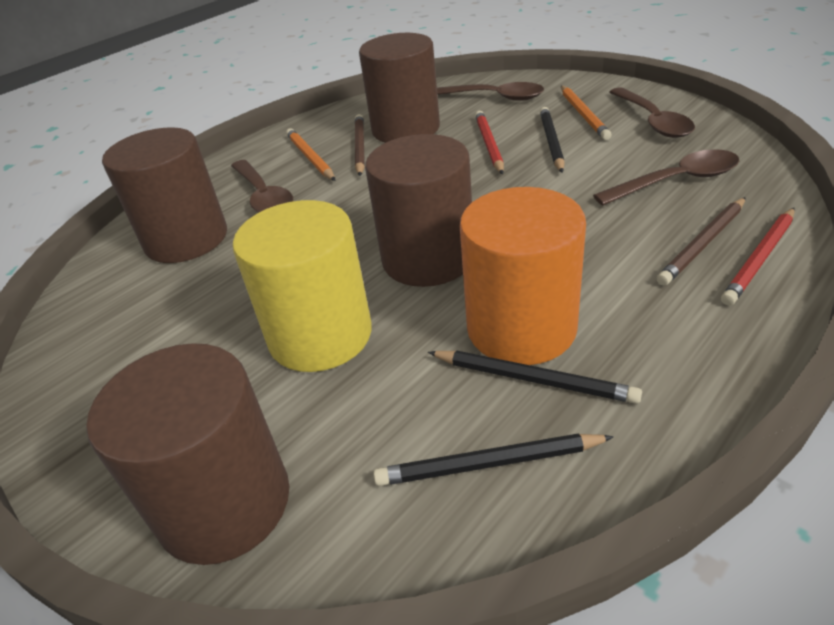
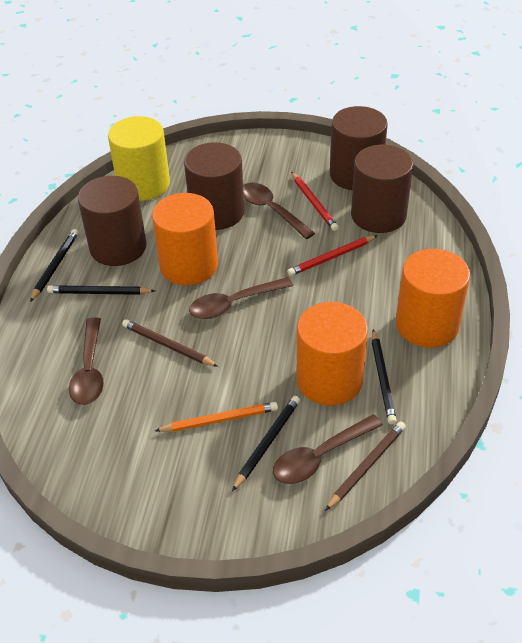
black pencil: 3 -> 4
orange cylinder: 1 -> 3
orange pencil: 2 -> 1

